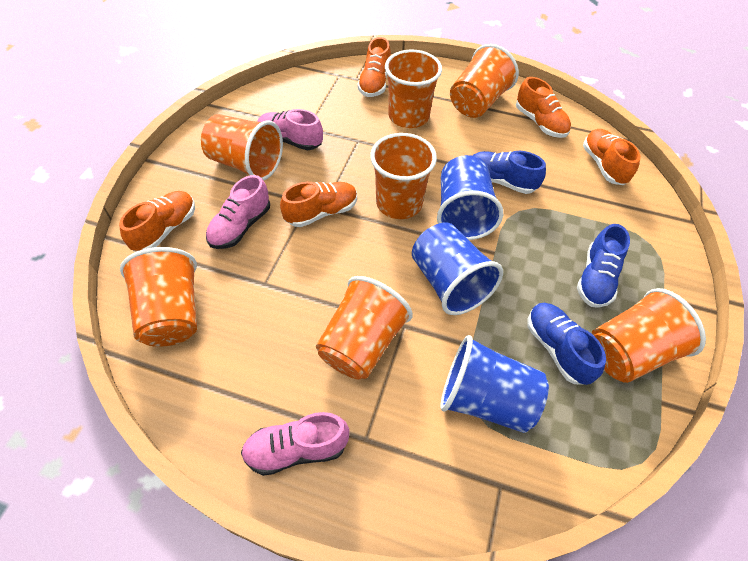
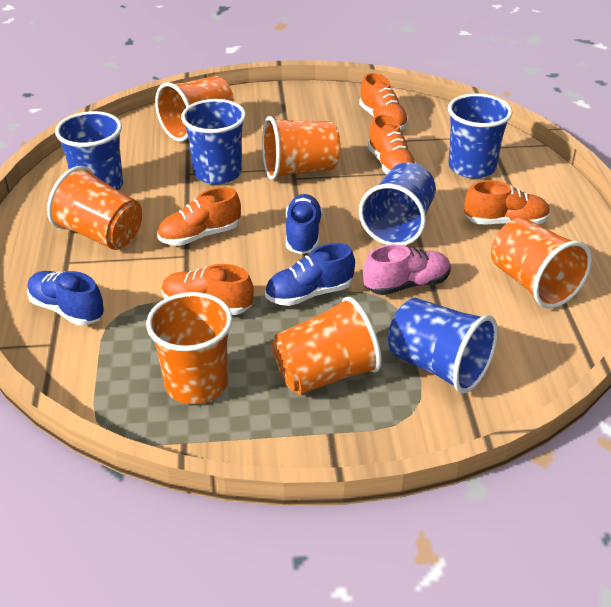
blue cup: 3 -> 5
orange cup: 7 -> 6
pink shoe: 3 -> 1

